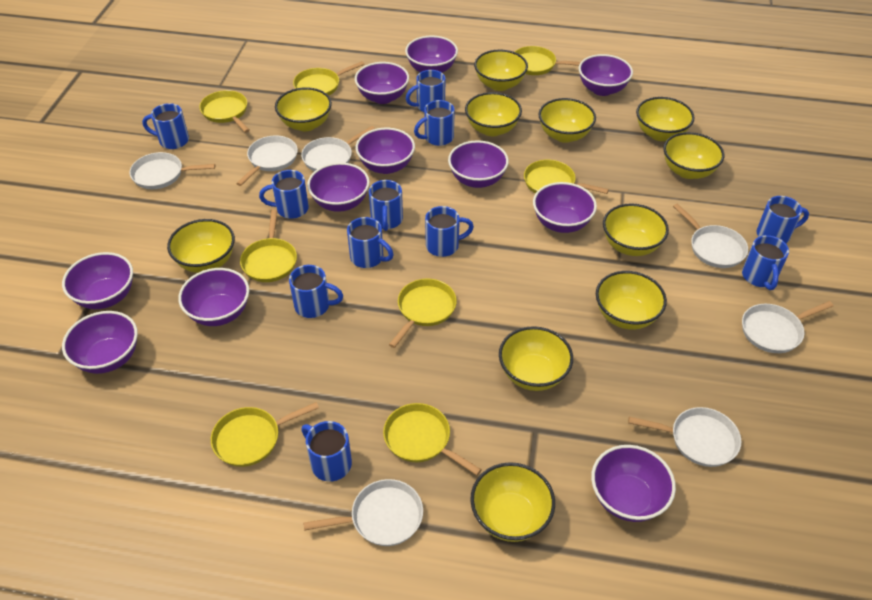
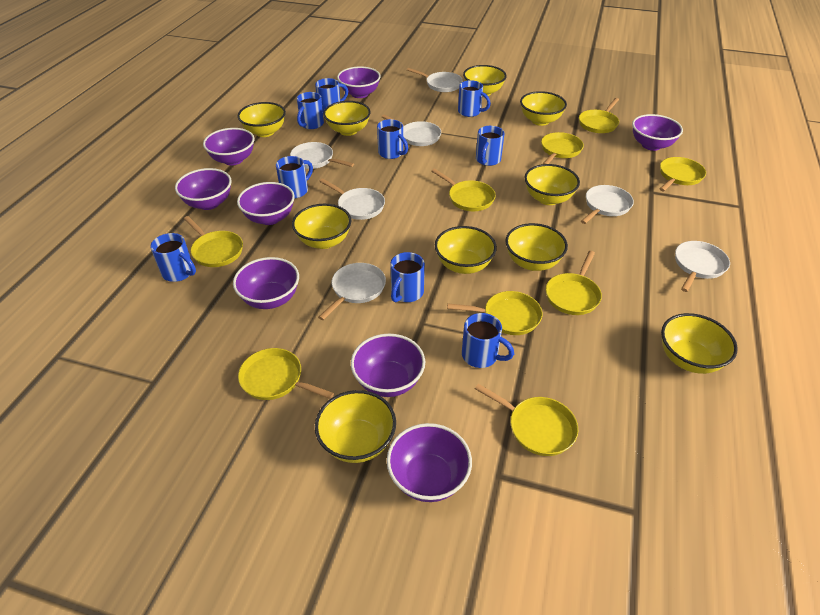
blue mug: 11 -> 9
purple bowl: 11 -> 8
yellow bowl: 11 -> 10
yellow pan: 8 -> 9

